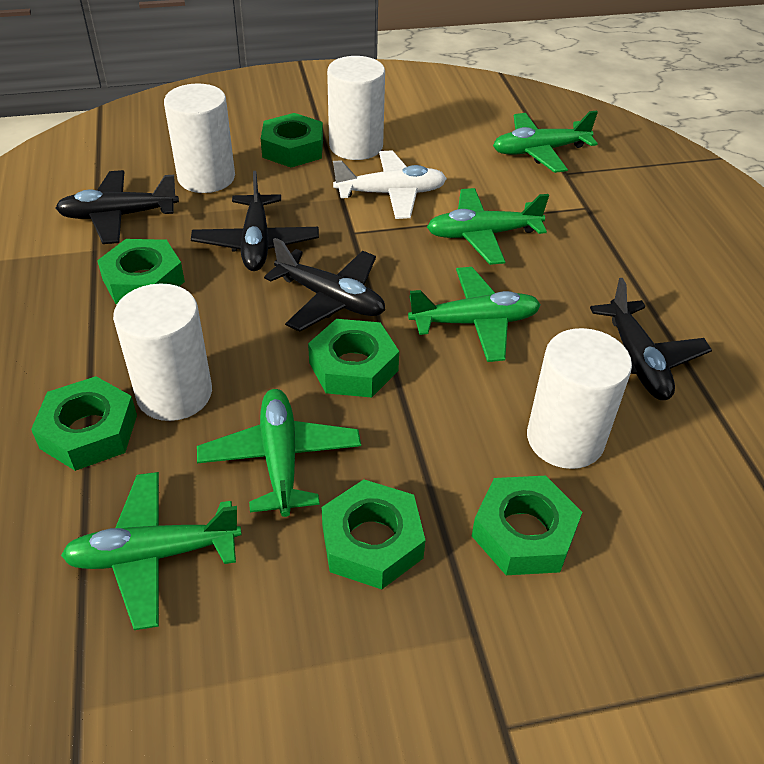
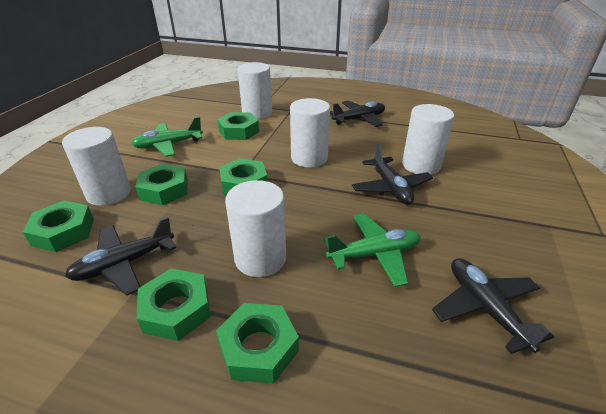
green plane: 5 -> 2
white cylinder: 4 -> 5
white plane: 1 -> 0

